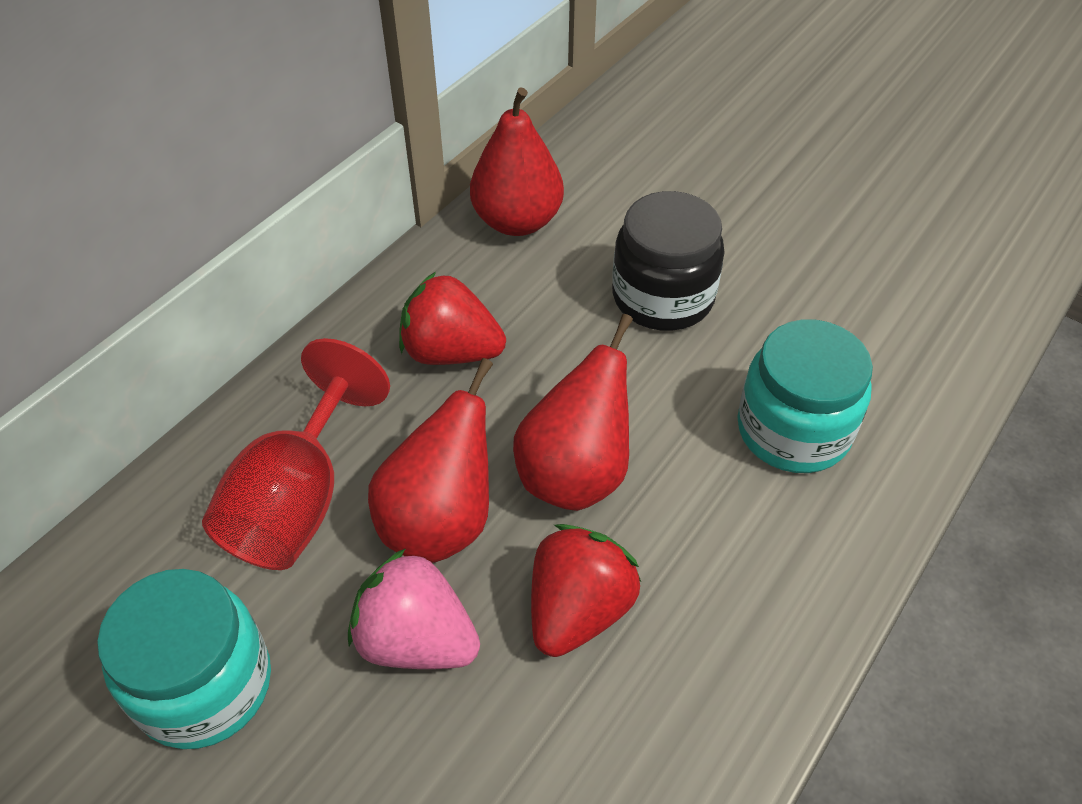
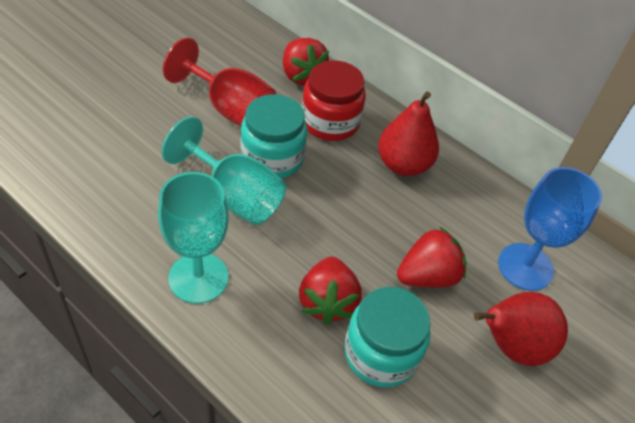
black jar: 1 -> 0
blue goblet: 0 -> 1
pink strawberry: 1 -> 0
red jar: 0 -> 1
red pear: 3 -> 2
red strawberry: 2 -> 3
turquoise goblet: 0 -> 2

